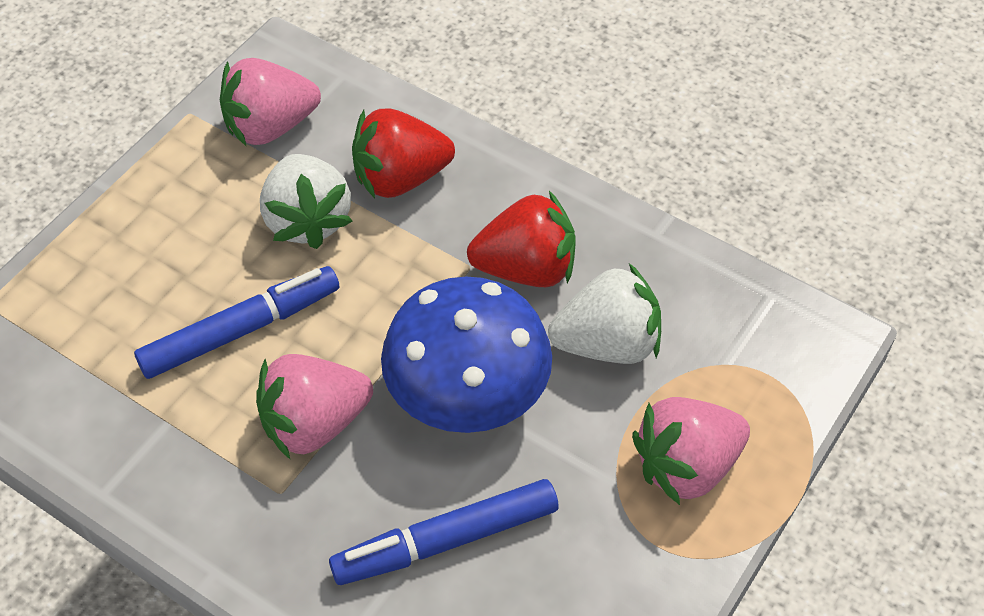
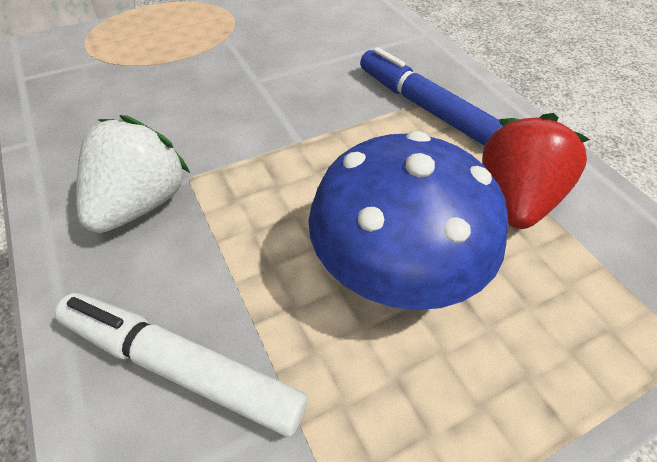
blue marker: 2 -> 1
pink strawberry: 3 -> 0
red strawberry: 2 -> 1
white marker: 0 -> 1
white strawberry: 2 -> 1

